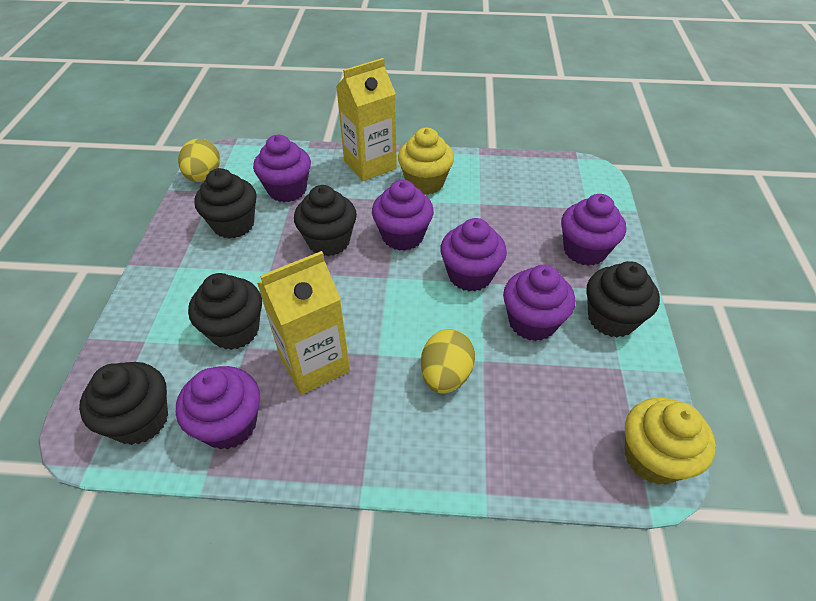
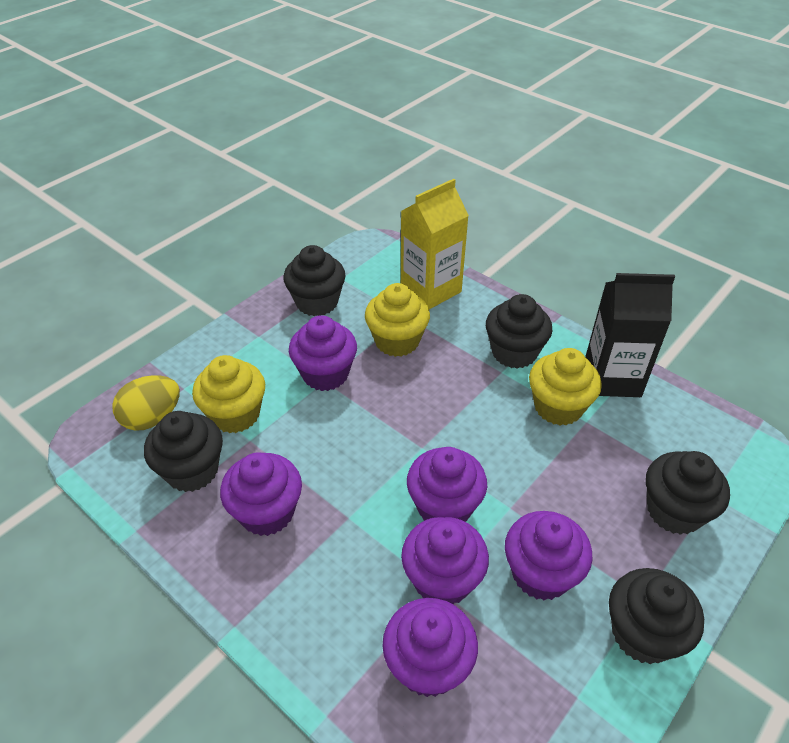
black carton: 0 -> 1
yellow carton: 2 -> 1
yellow cupcake: 2 -> 3
yellow egg: 2 -> 1

